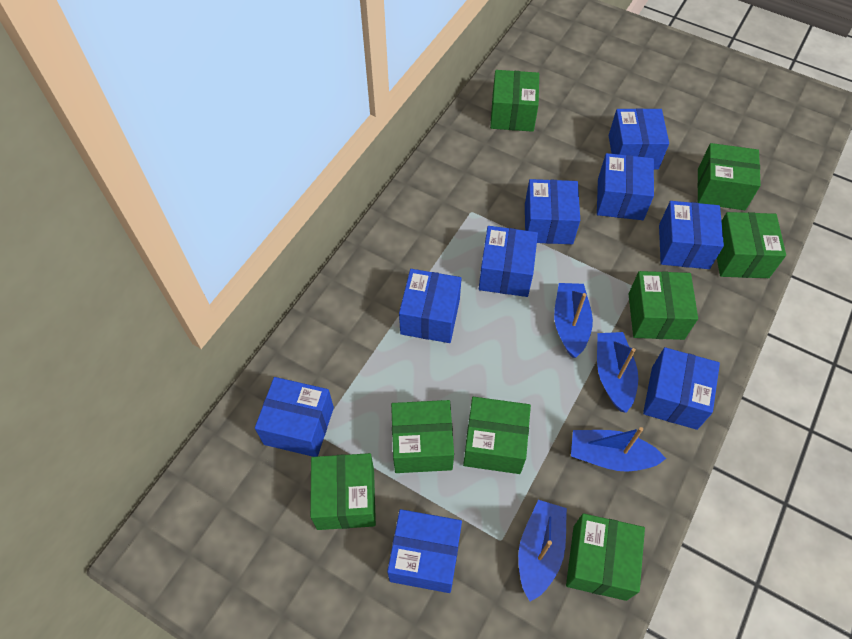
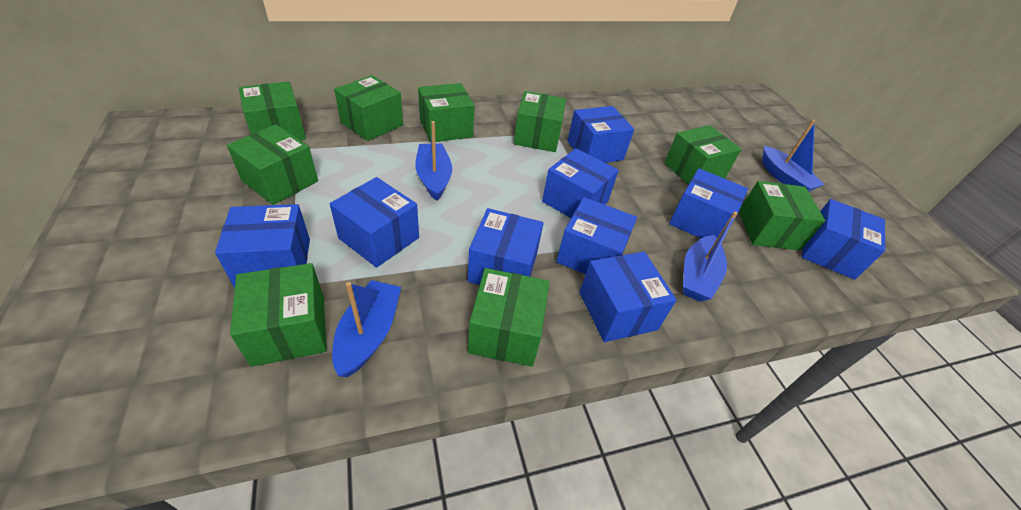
green box: 8 -> 9

